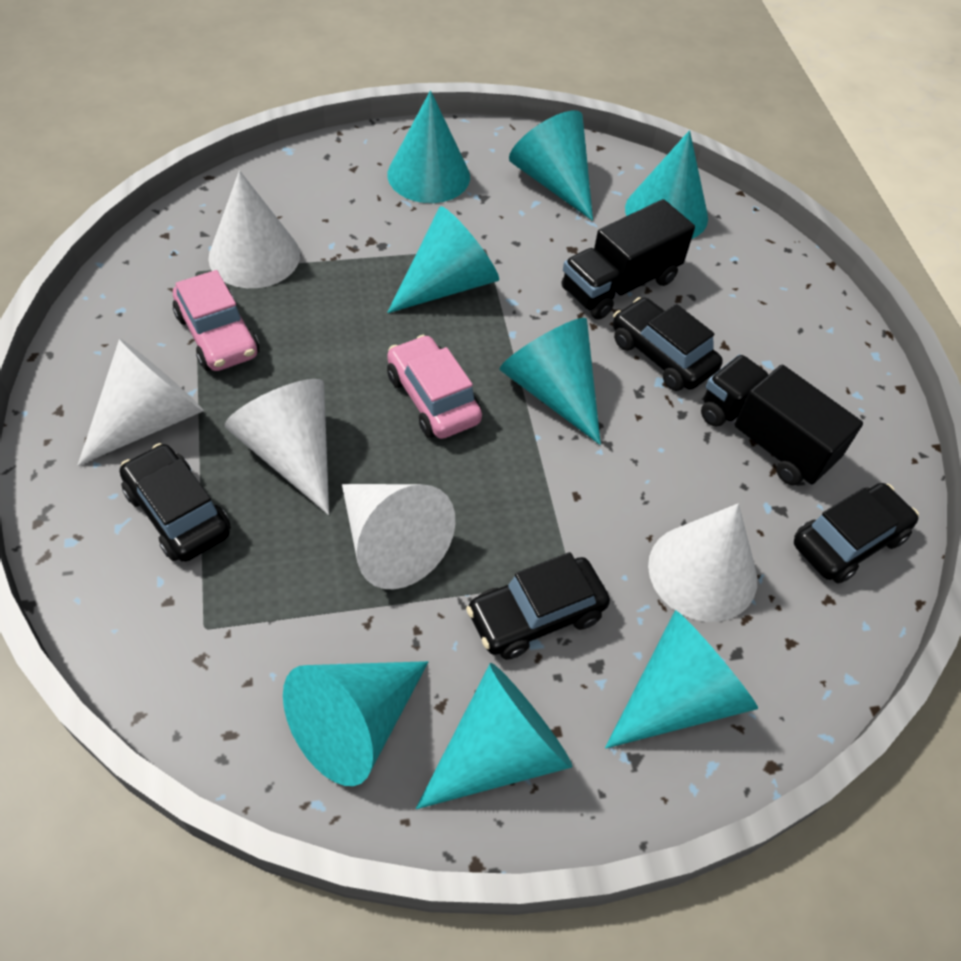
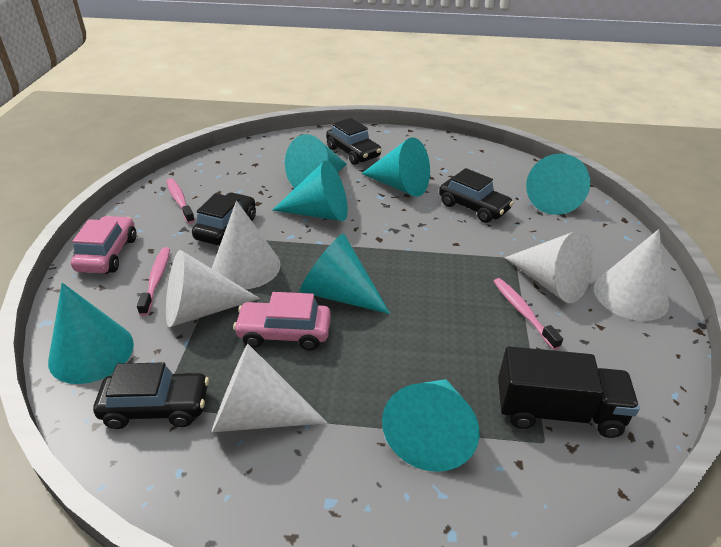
black truck: 2 -> 1
pink toothbrush: 0 -> 3
turquoise cone: 8 -> 7

